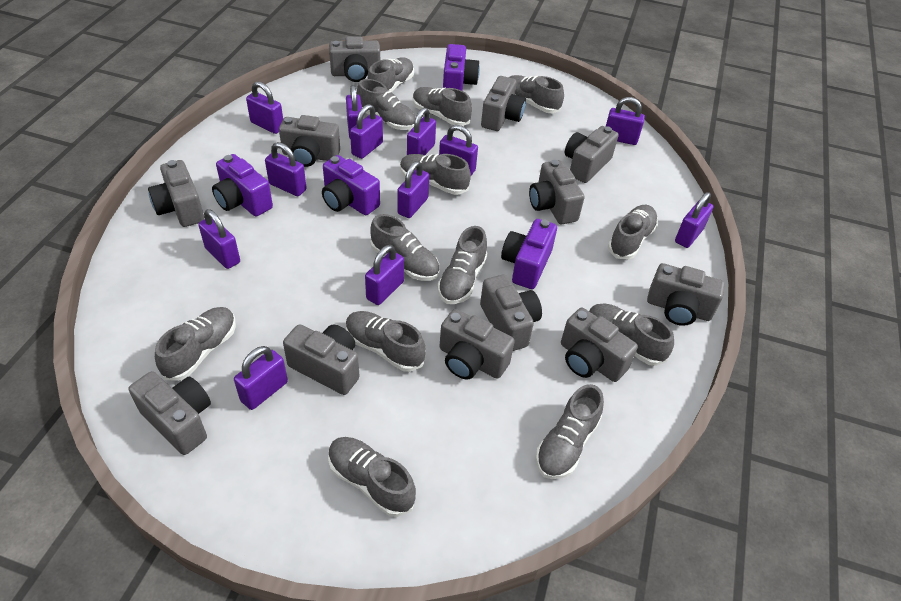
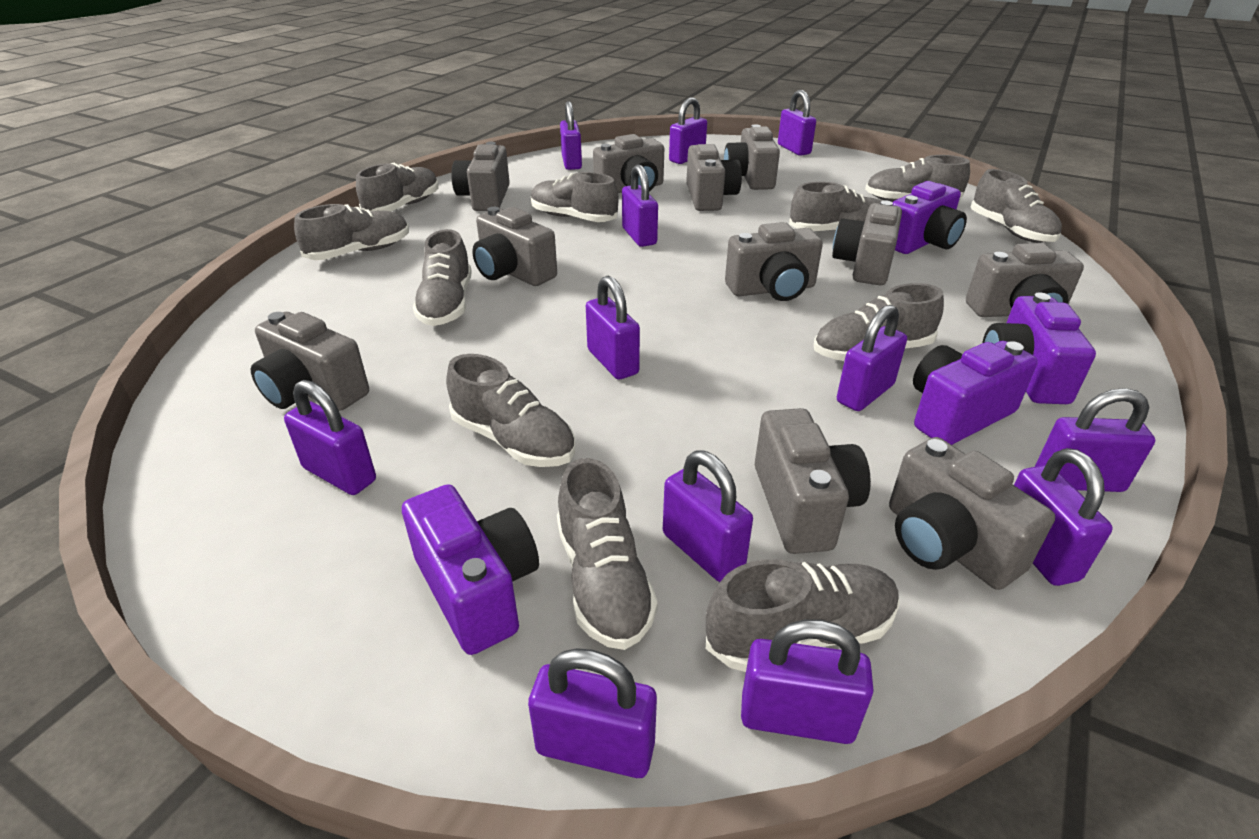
grey camera: 12 -> 11
grey shoe: 13 -> 11

